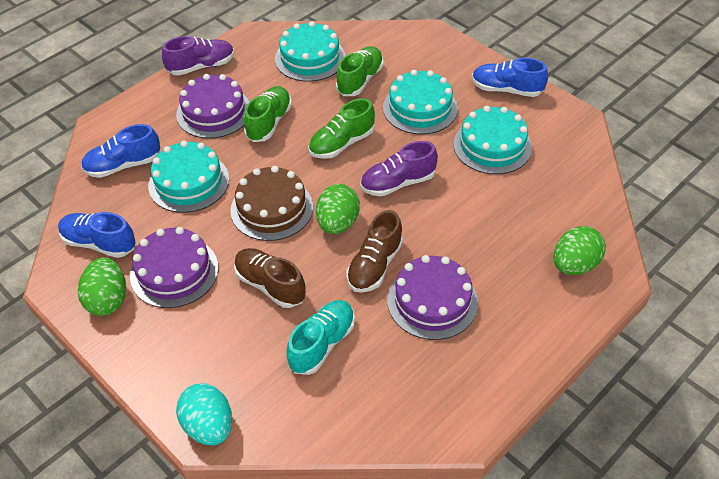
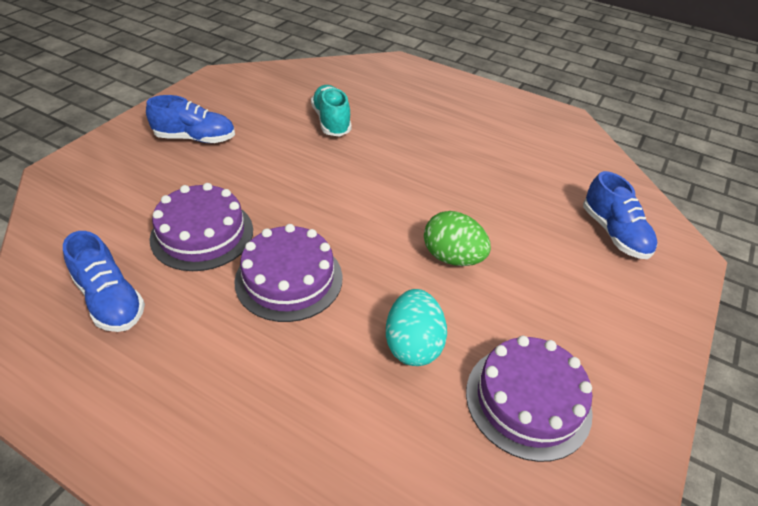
brown cake: 1 -> 0
brown shoe: 2 -> 0
green egg: 3 -> 1
green shoe: 3 -> 0
purple shoe: 2 -> 0
turquoise cake: 4 -> 0

